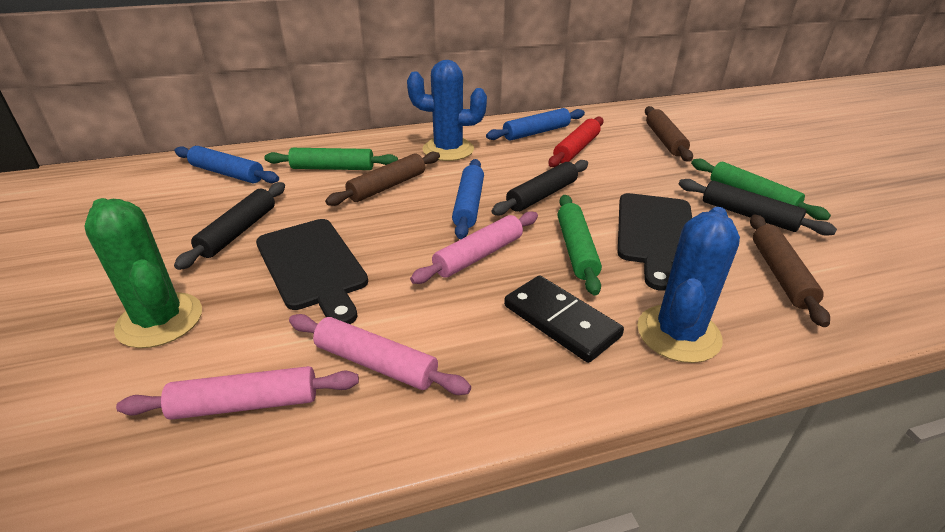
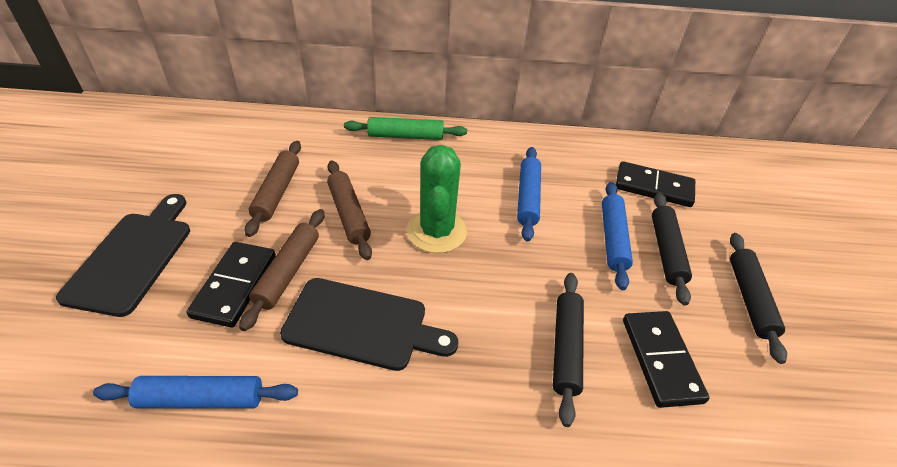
black domino: 1 -> 3
blue cactus: 2 -> 0
green rolling pin: 3 -> 1
pink rolling pin: 3 -> 0
red rolling pin: 1 -> 0

